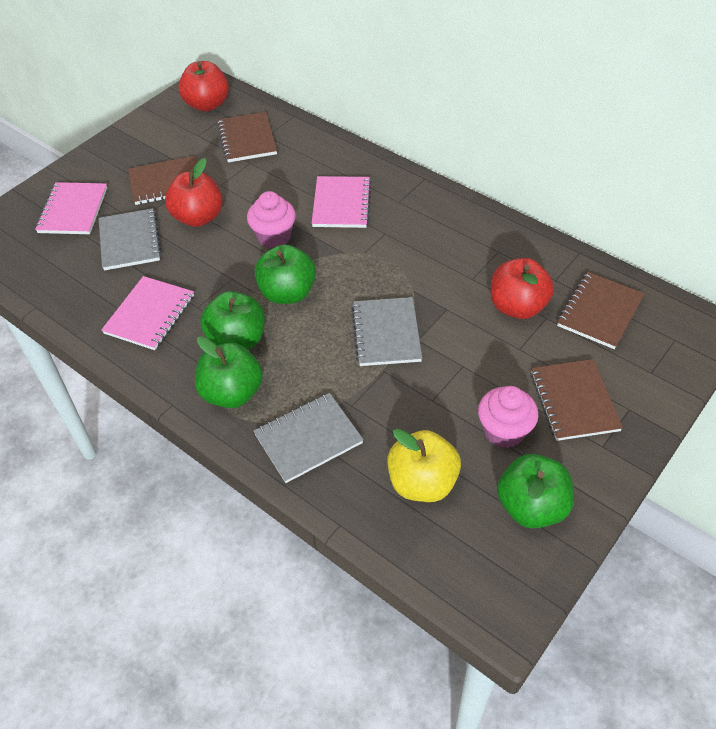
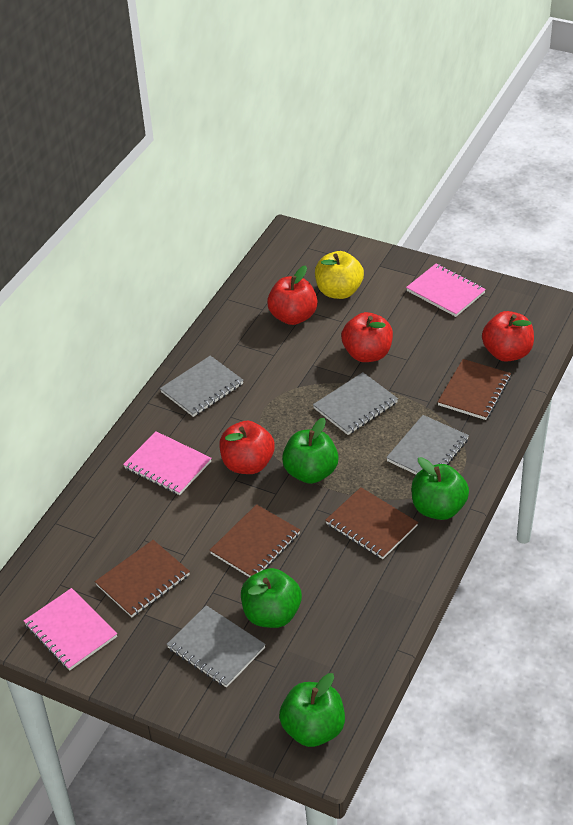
grey notebook: 3 -> 4
pink cupcake: 2 -> 0
red apple: 3 -> 4

